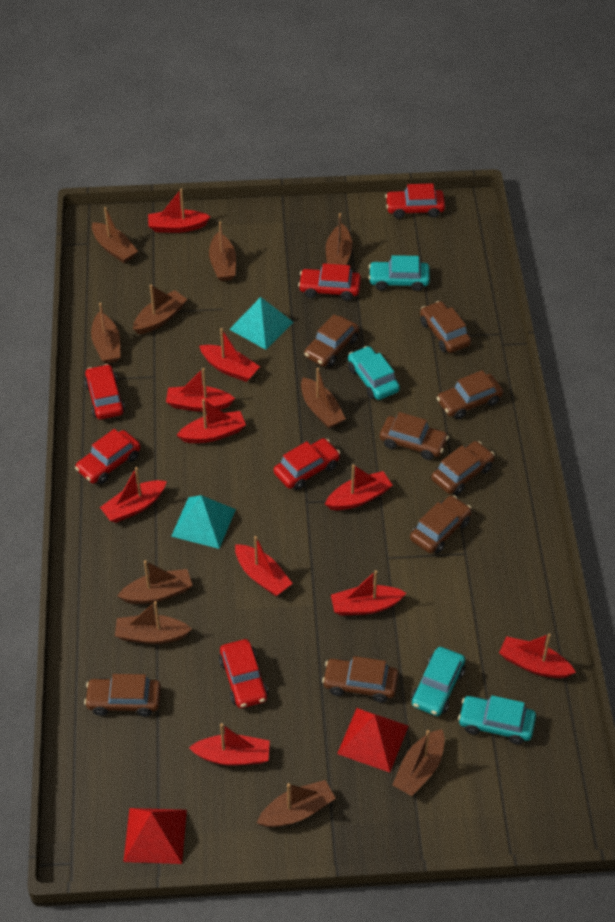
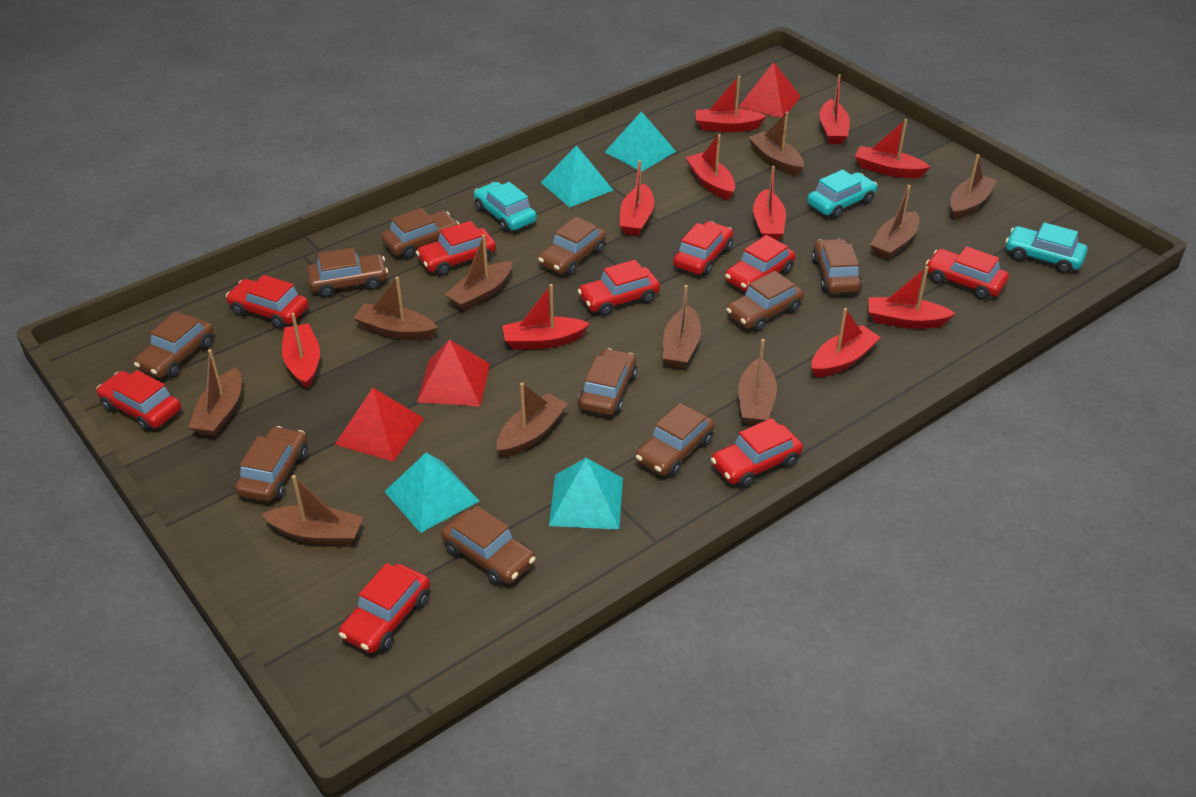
brown car: 8 -> 10
red car: 6 -> 9
red pyramid: 2 -> 3
turquoise car: 4 -> 3
turquoise pyramid: 2 -> 4

